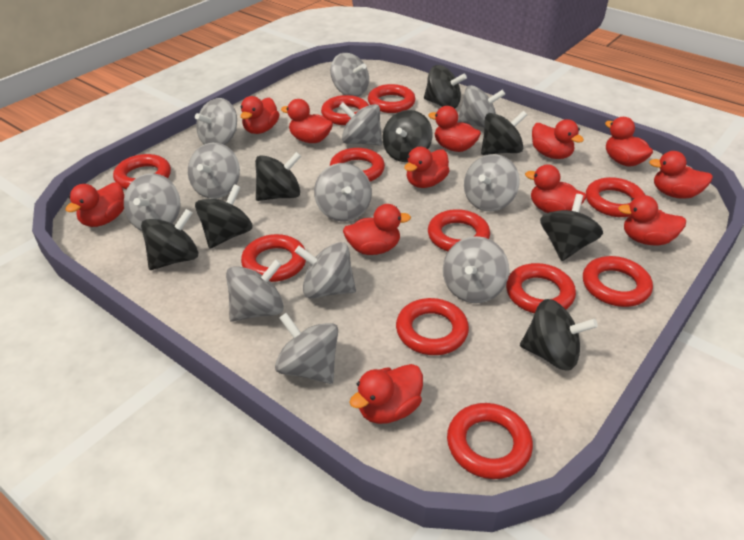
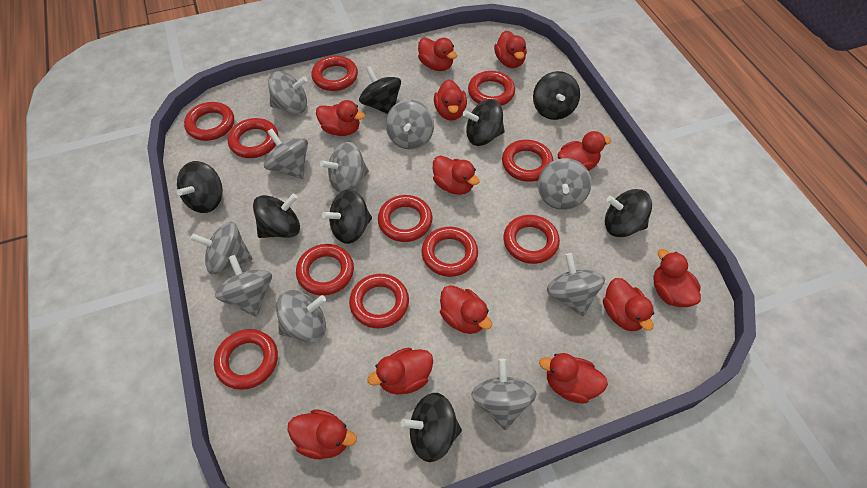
grey spinning top: 12 -> 10

